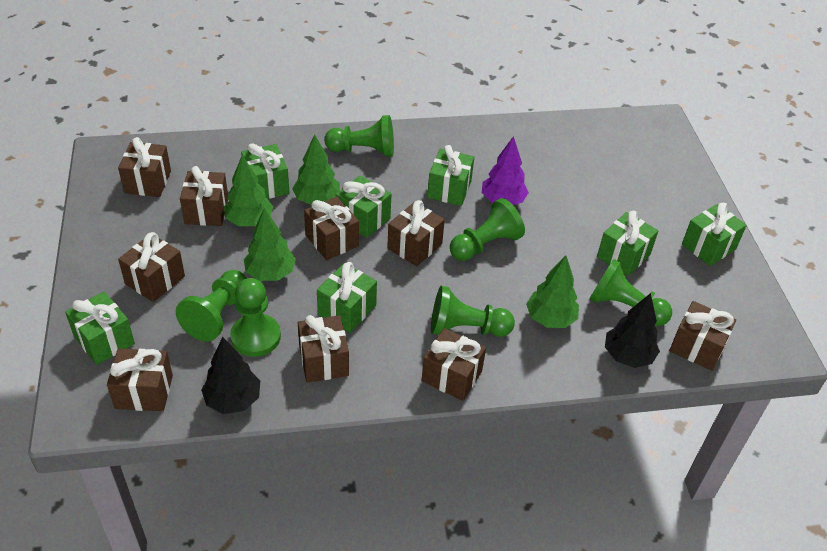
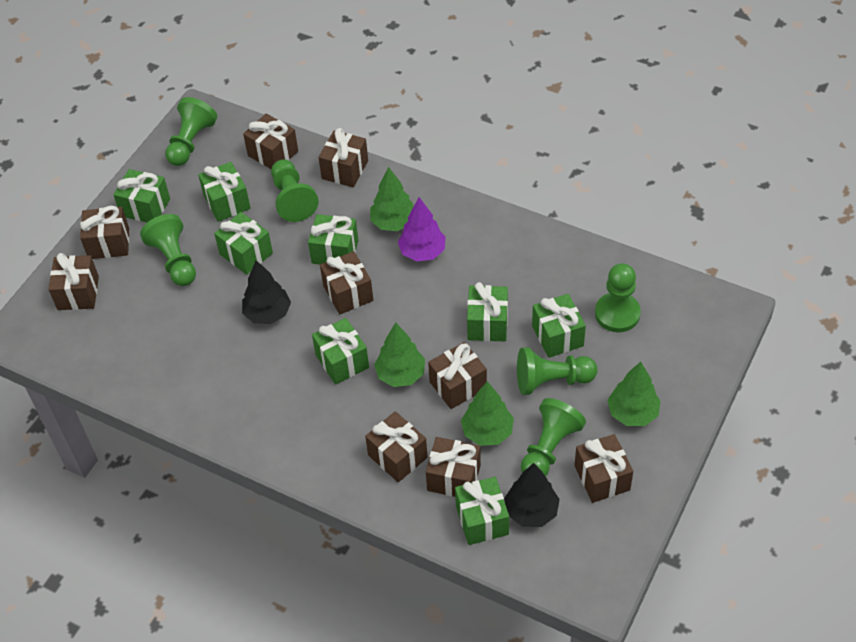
green gift: 7 -> 8

